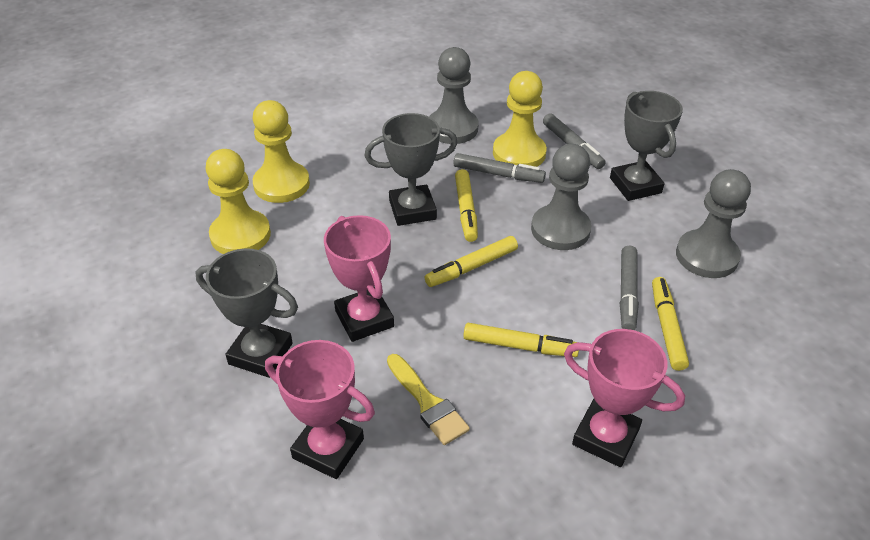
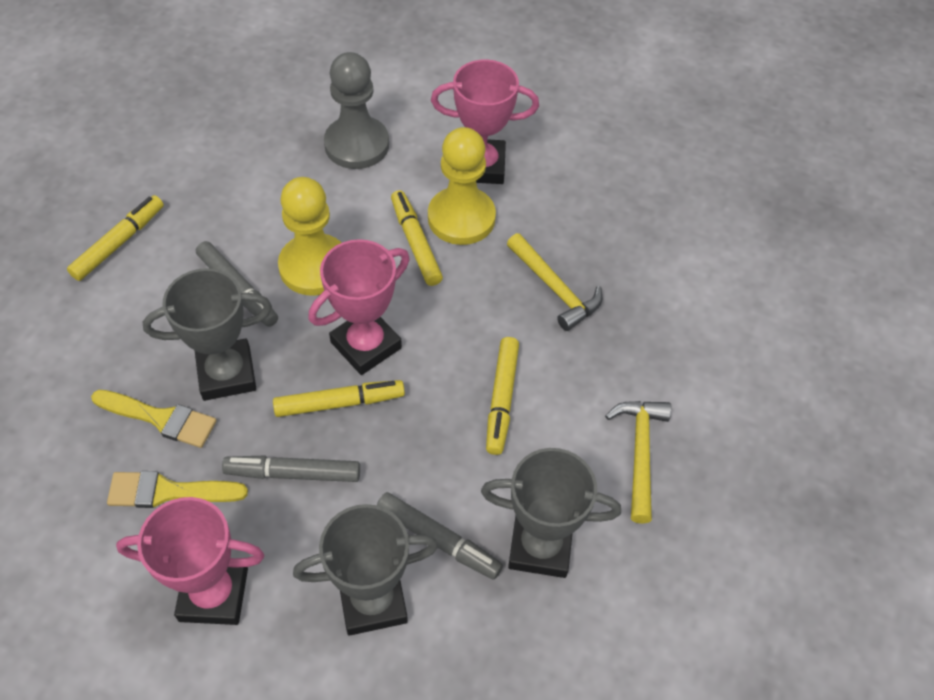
grey pawn: 3 -> 1
yellow brush: 1 -> 2
yellow hammer: 0 -> 2
yellow pawn: 3 -> 2

